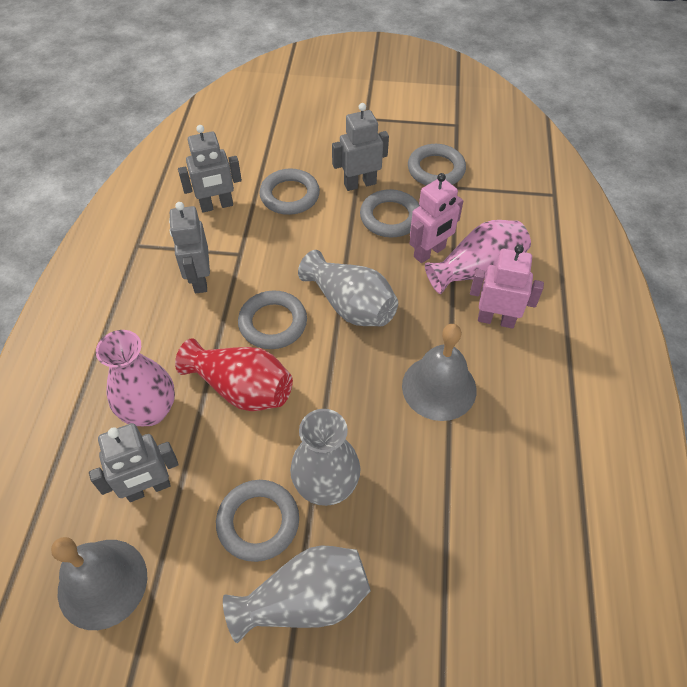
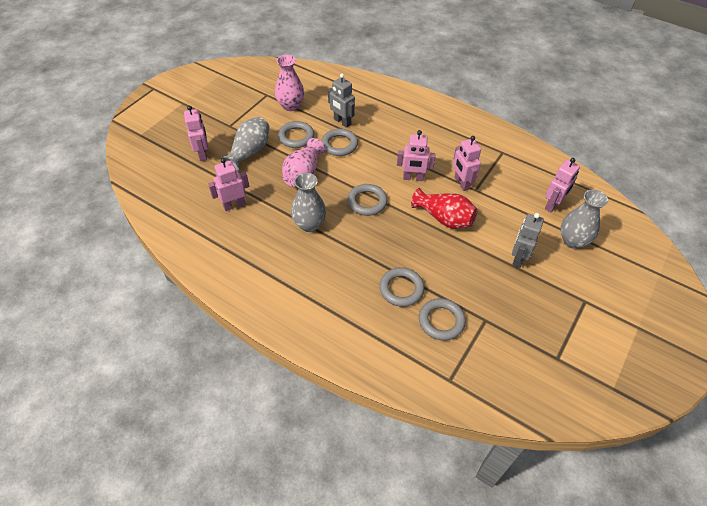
grey bell: 2 -> 0
grey robot: 4 -> 2
pink robot: 2 -> 5

